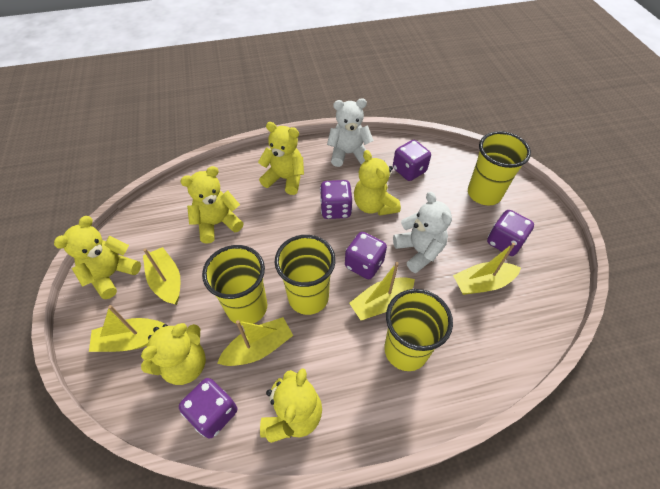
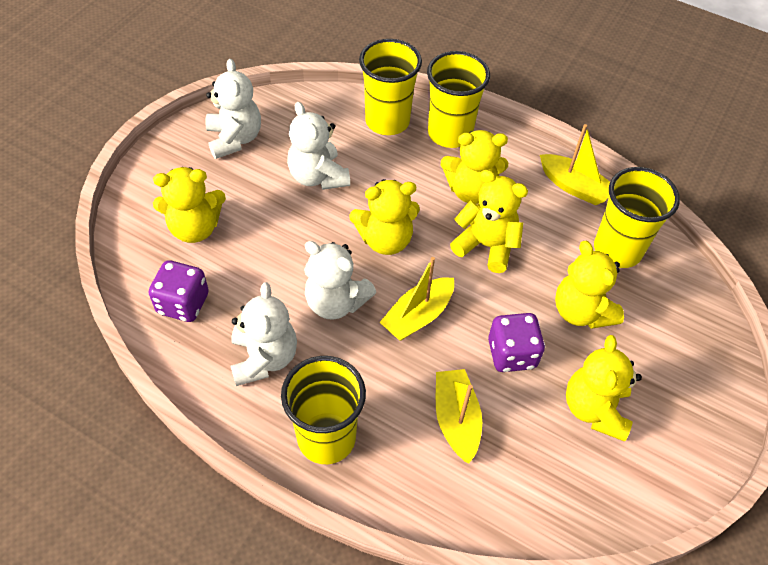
purple dice: 5 -> 2
white teddy bear: 2 -> 4
yellow boat: 5 -> 3

